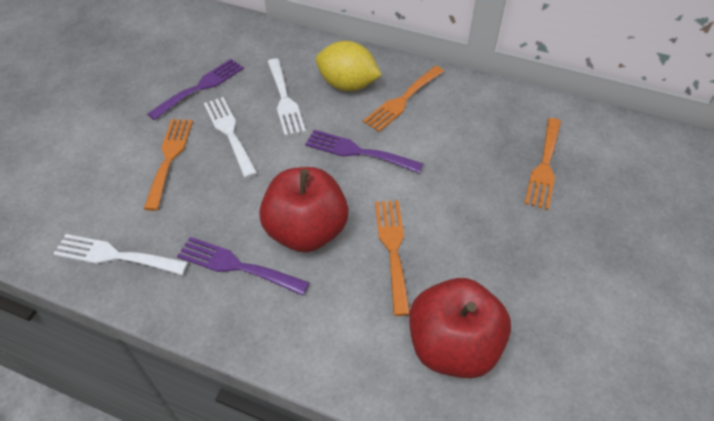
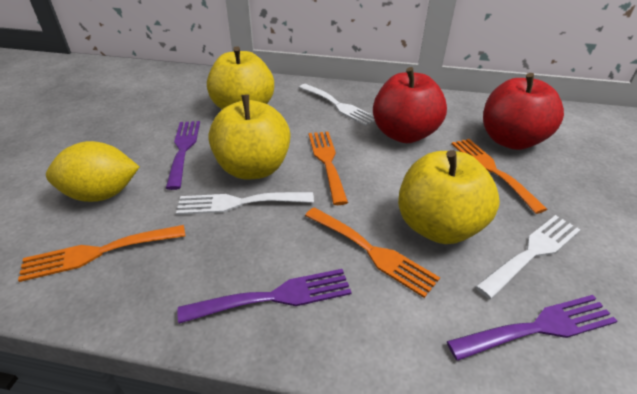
yellow apple: 0 -> 3

